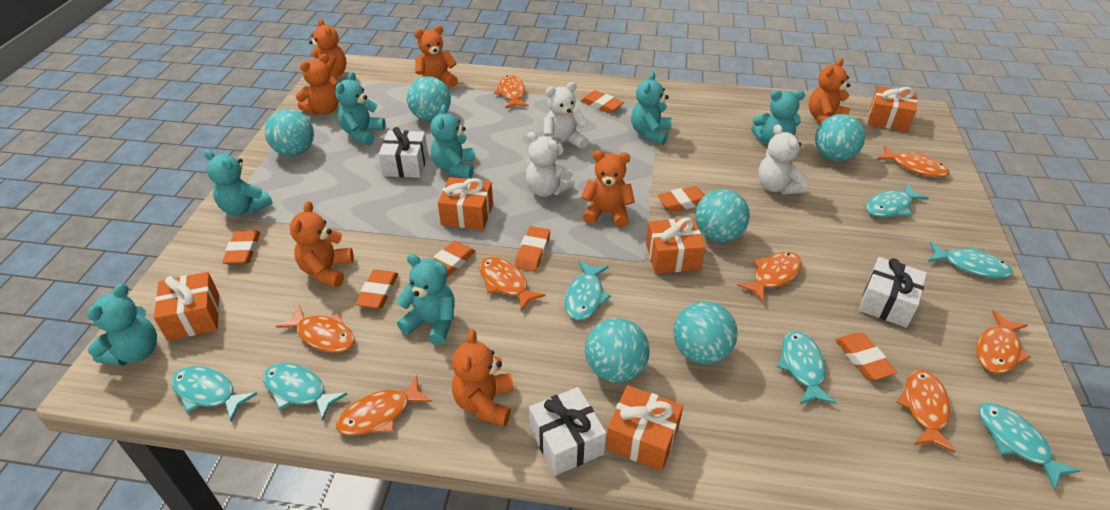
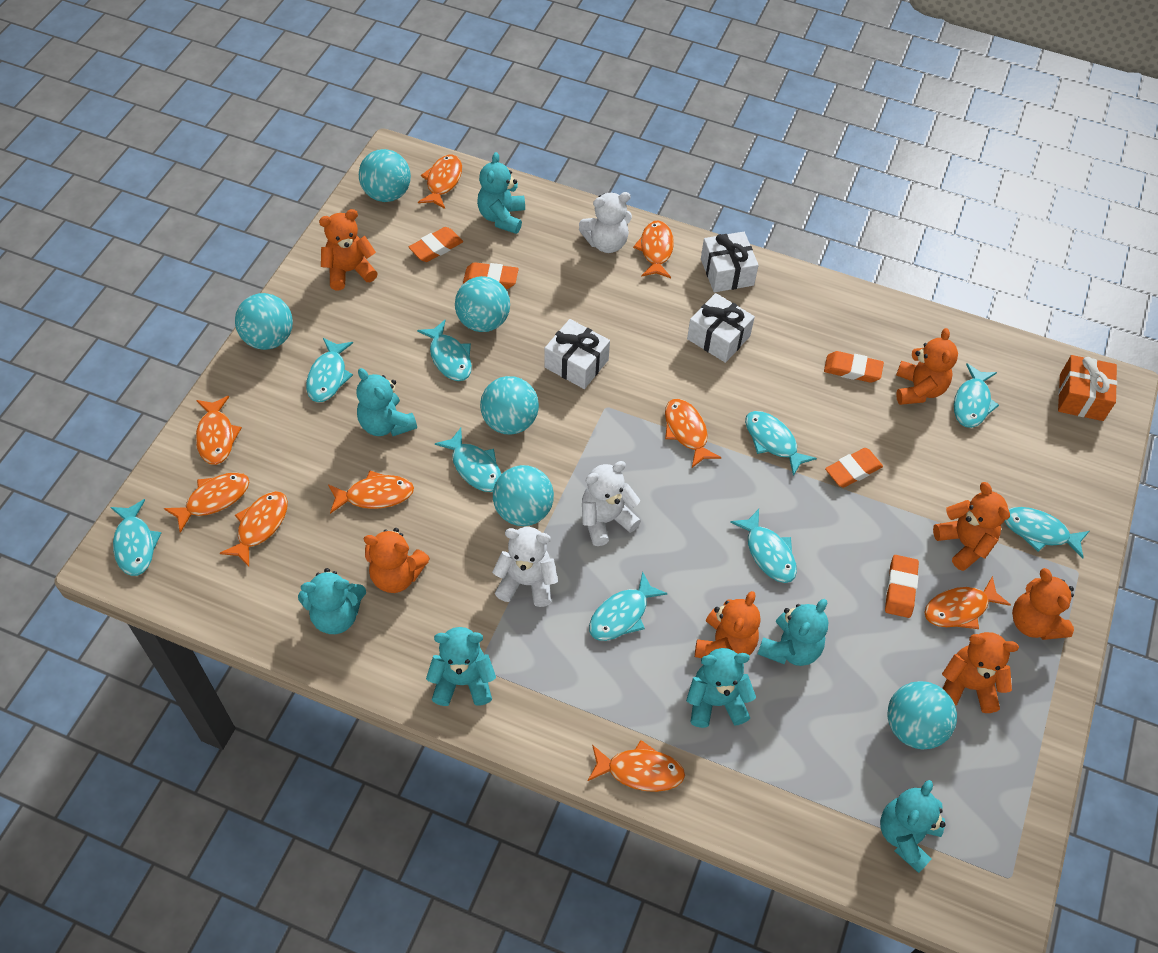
orange eraser: 7 -> 5
orange fish: 8 -> 9
orange gift: 5 -> 1
turquoise fish: 7 -> 9

